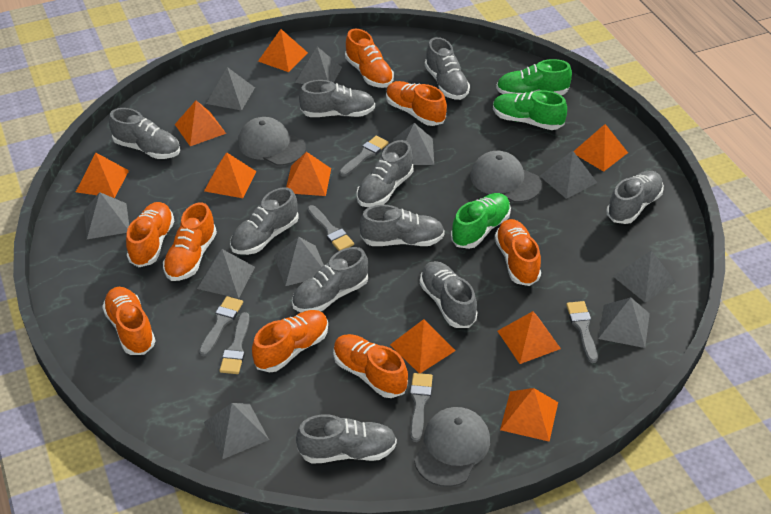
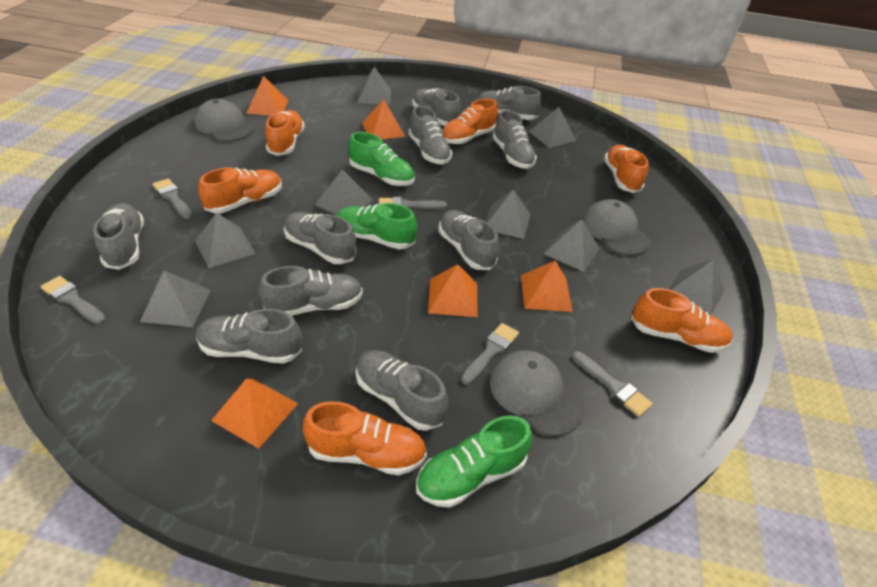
grey brush: 6 -> 5
grey pyramid: 10 -> 8
orange pyramid: 9 -> 5
orange shoe: 8 -> 6

